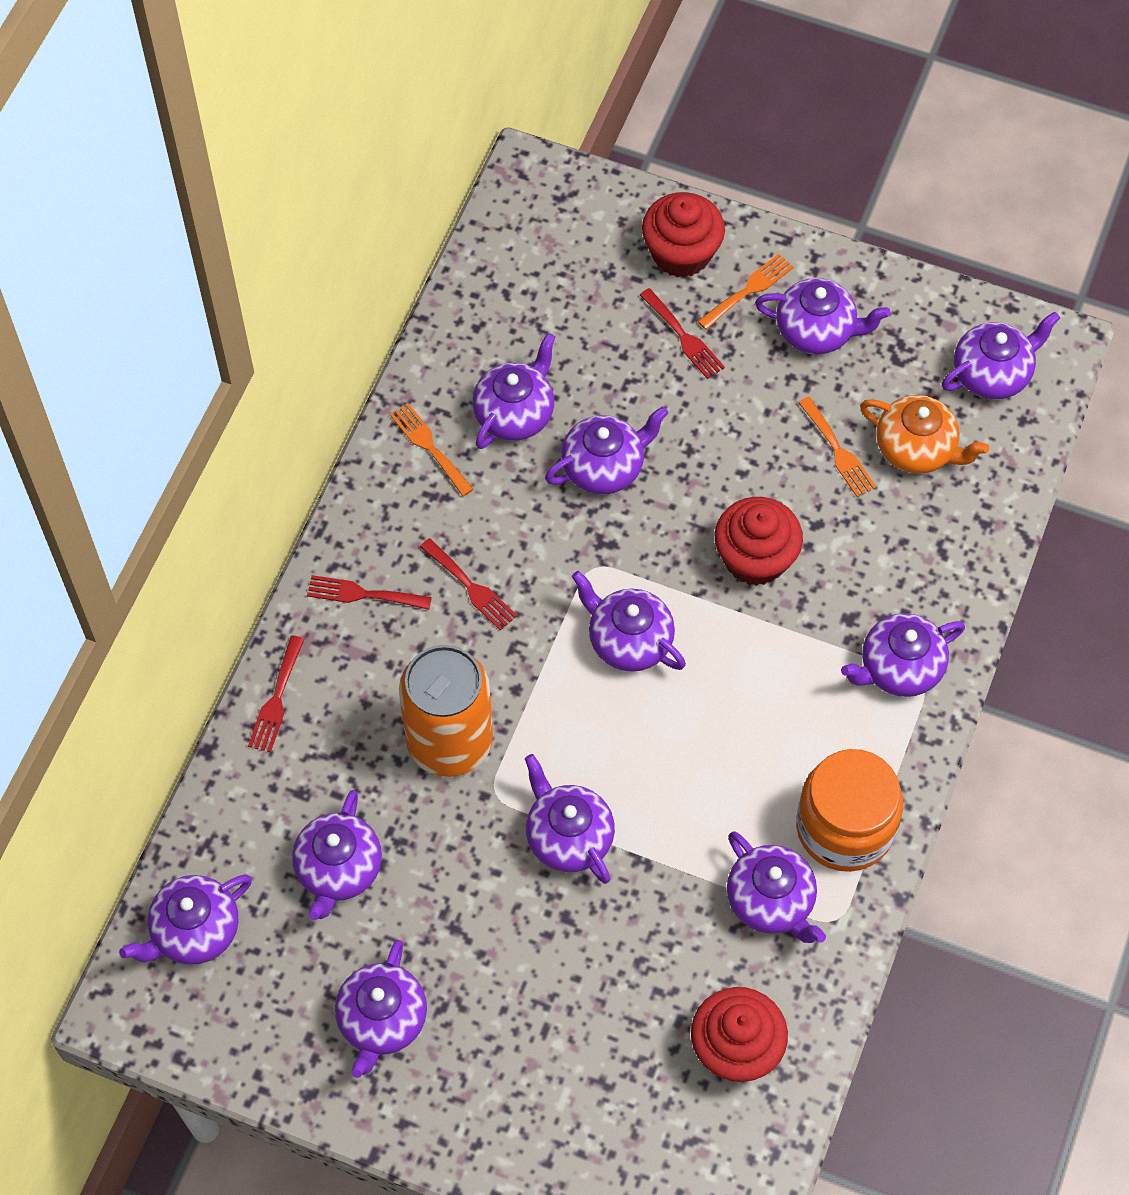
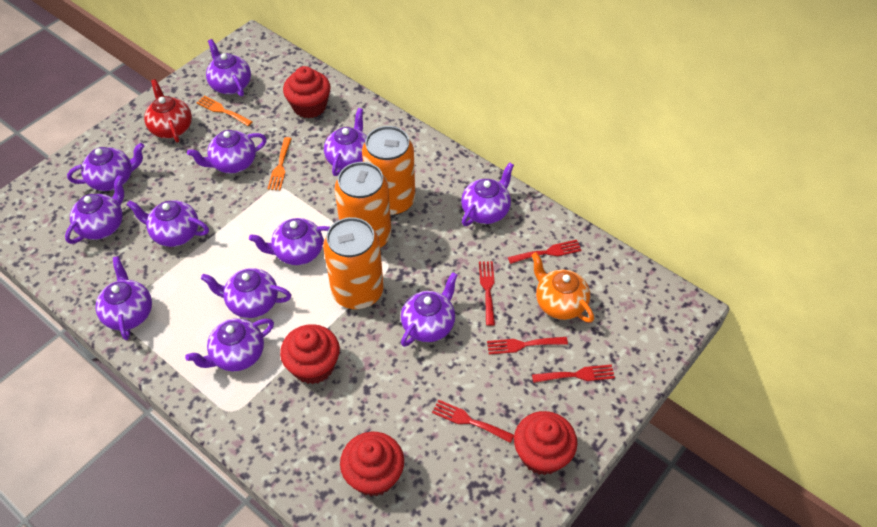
orange can: 1 -> 3
orange fork: 3 -> 2
orange jar: 1 -> 0
purple teapot: 11 -> 12
red cupcake: 3 -> 4
red fork: 4 -> 5
red teapot: 0 -> 1

